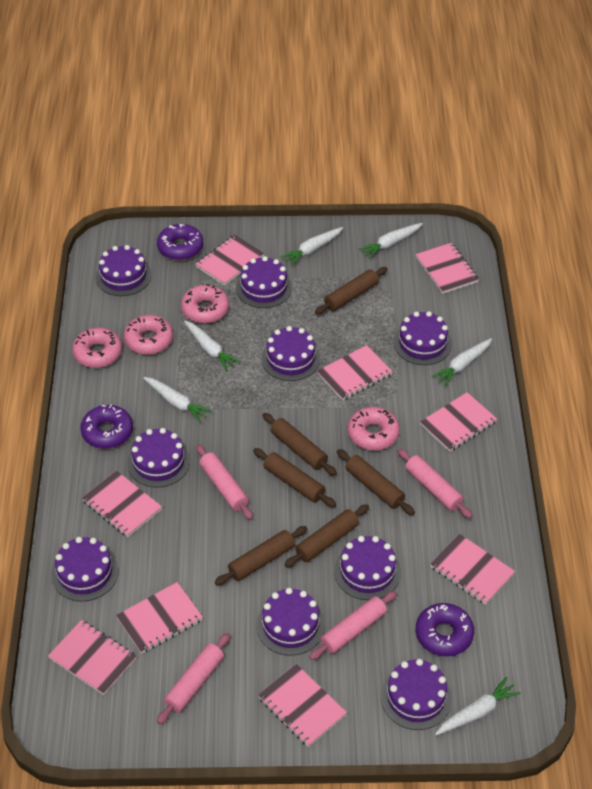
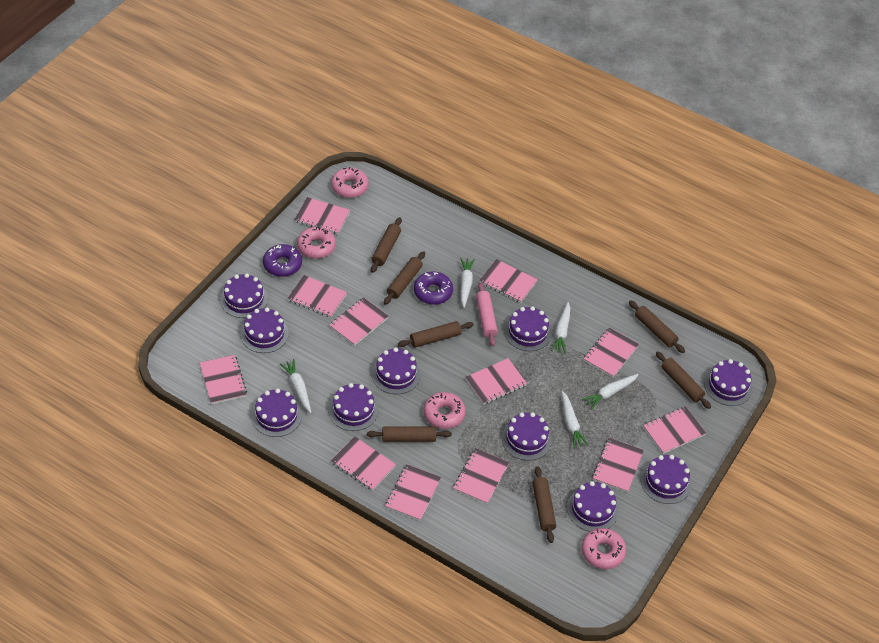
brown rolling pin: 6 -> 7
pink notebook: 9 -> 12
pink rolling pin: 4 -> 1
purple cake: 9 -> 10
purple donut: 3 -> 2
white carrot: 6 -> 5

